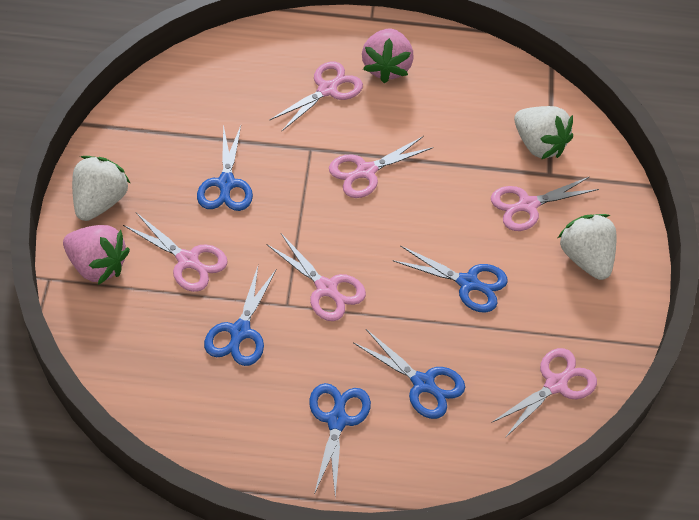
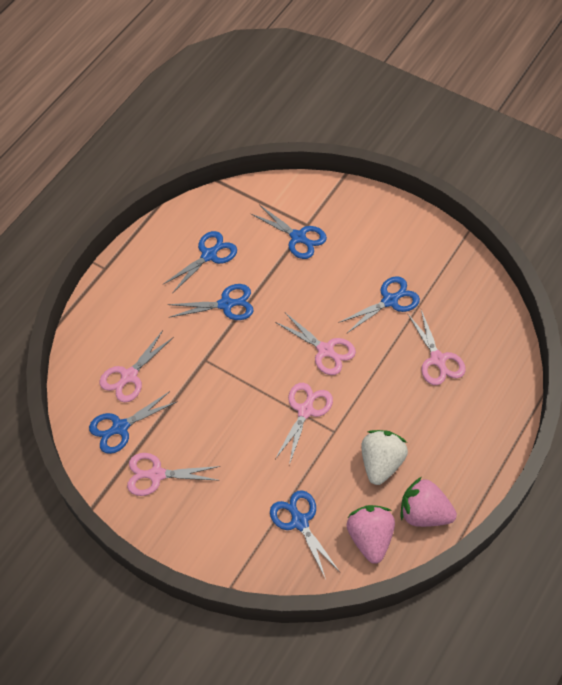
blue scissors: 5 -> 6
pink scissors: 6 -> 5
white strawberry: 3 -> 1

